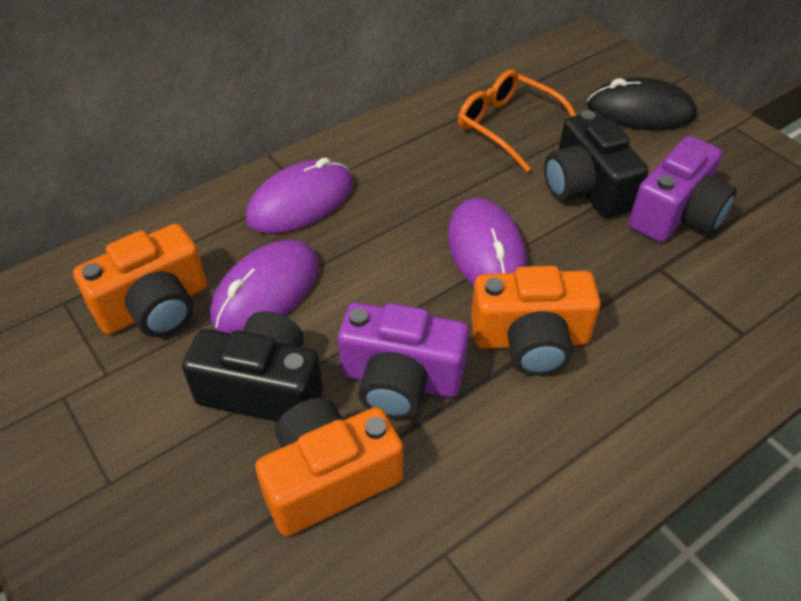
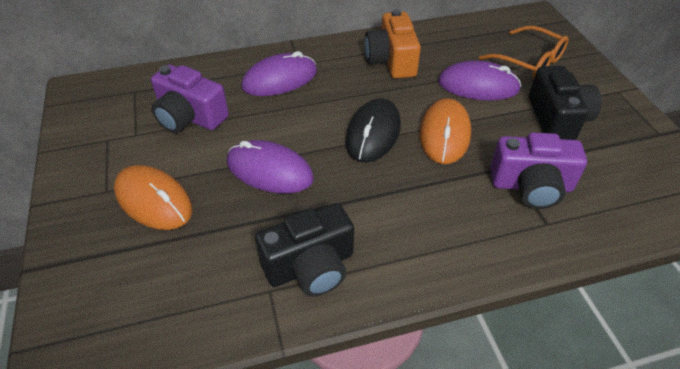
orange camera: 3 -> 1
orange mouse: 0 -> 2

